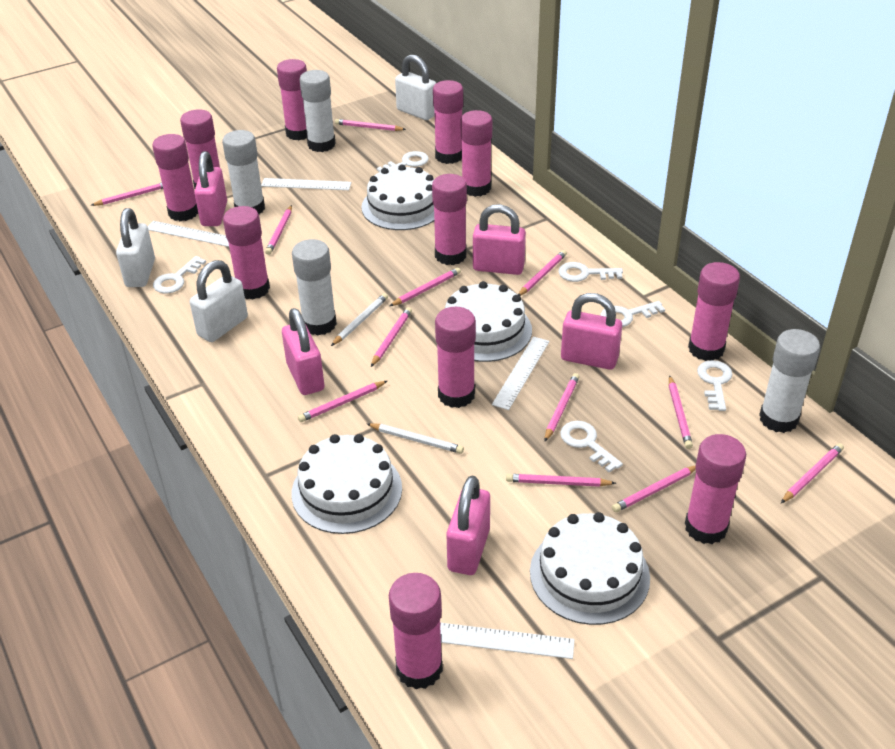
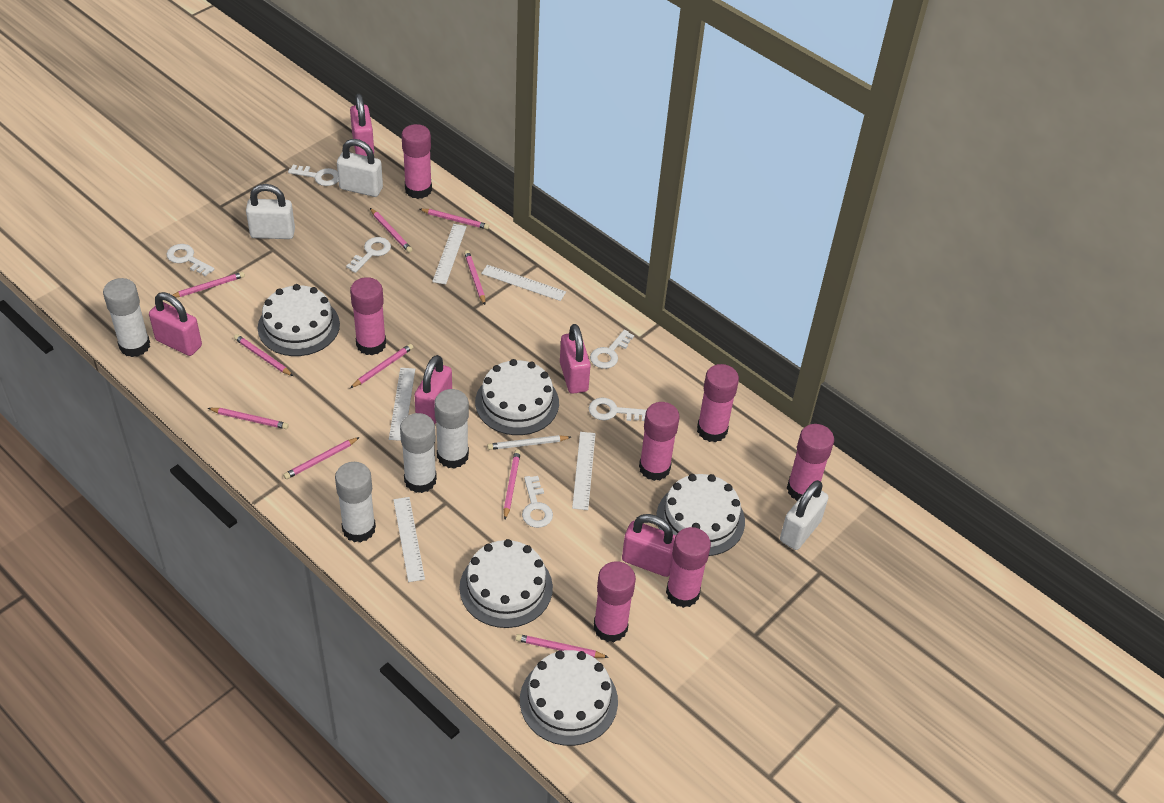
pink glue stick: 11 -> 7
pink pencil: 12 -> 10
white cake: 4 -> 5
white pencil: 2 -> 1
white ruler: 4 -> 5

